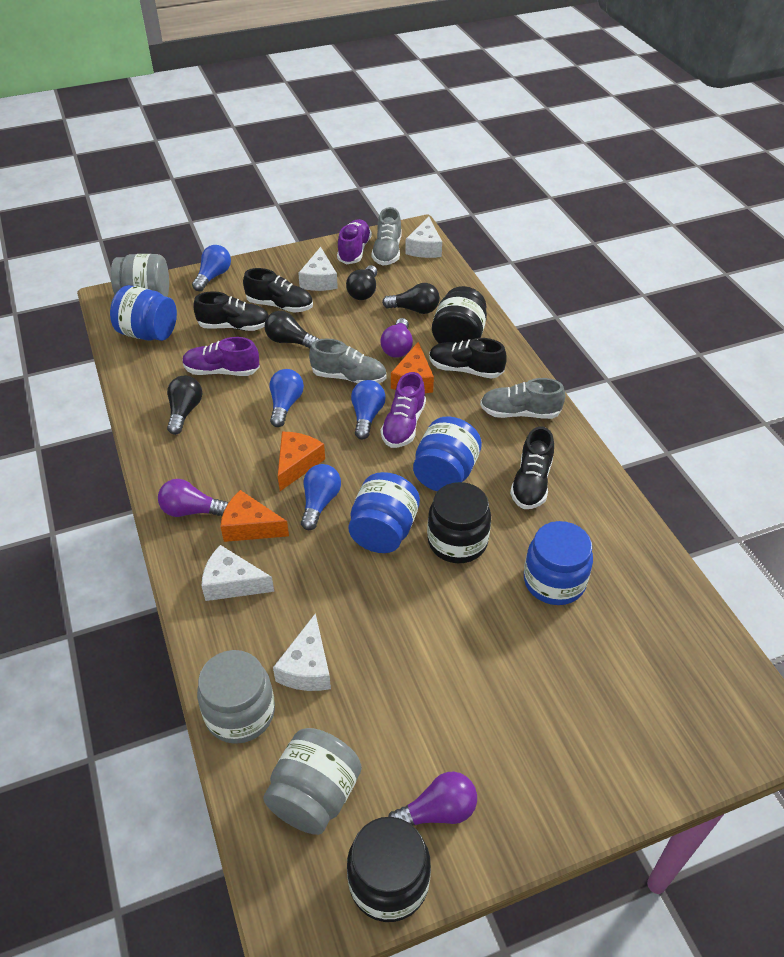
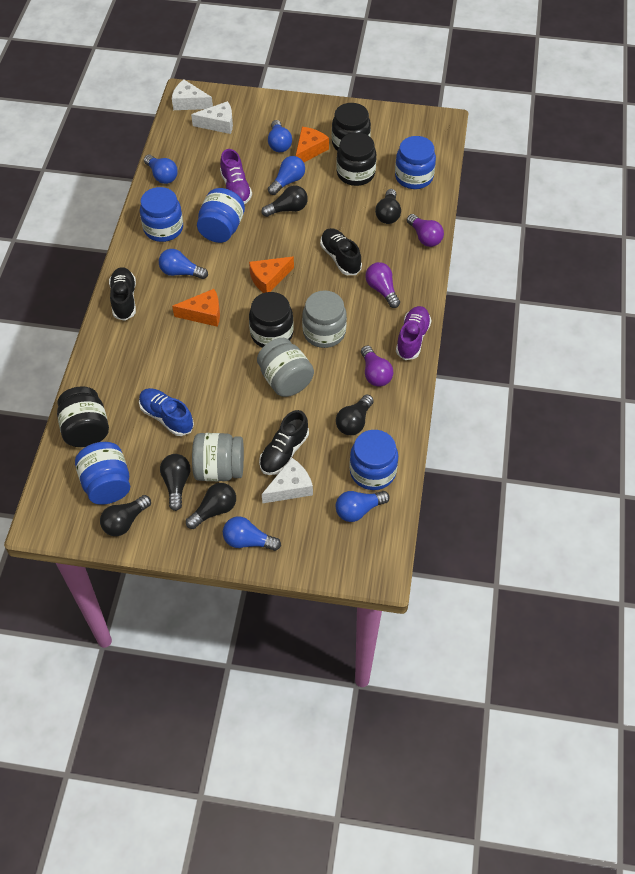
black jar: 3 -> 4
black light bulb: 4 -> 6
black shoe: 4 -> 3
blue jar: 4 -> 5
blue light bulb: 4 -> 6
blue shoe: 0 -> 1
grey shoe: 3 -> 0
purple shoe: 3 -> 2
white cheese: 4 -> 3

